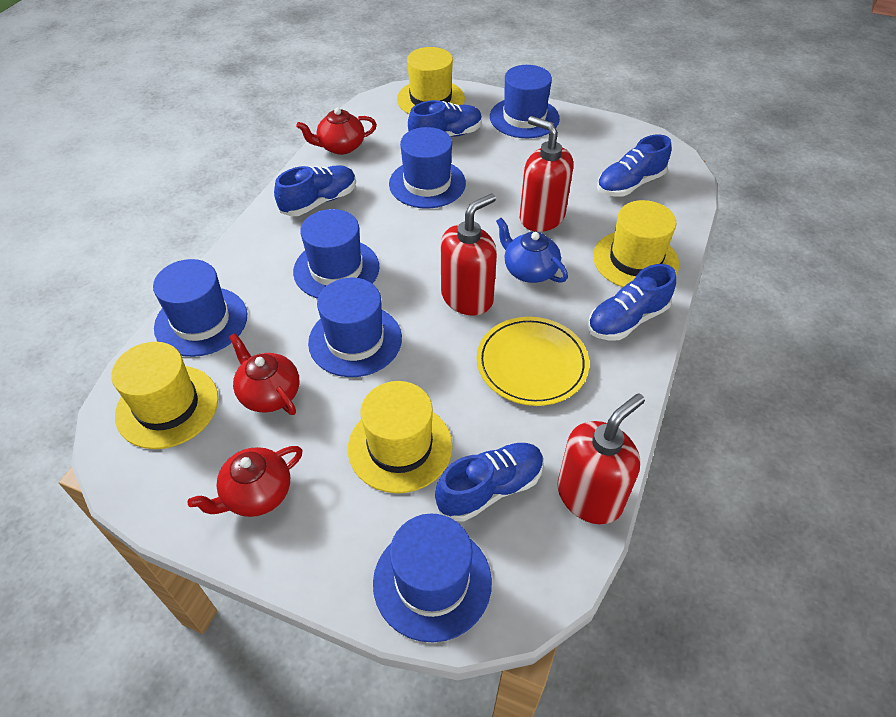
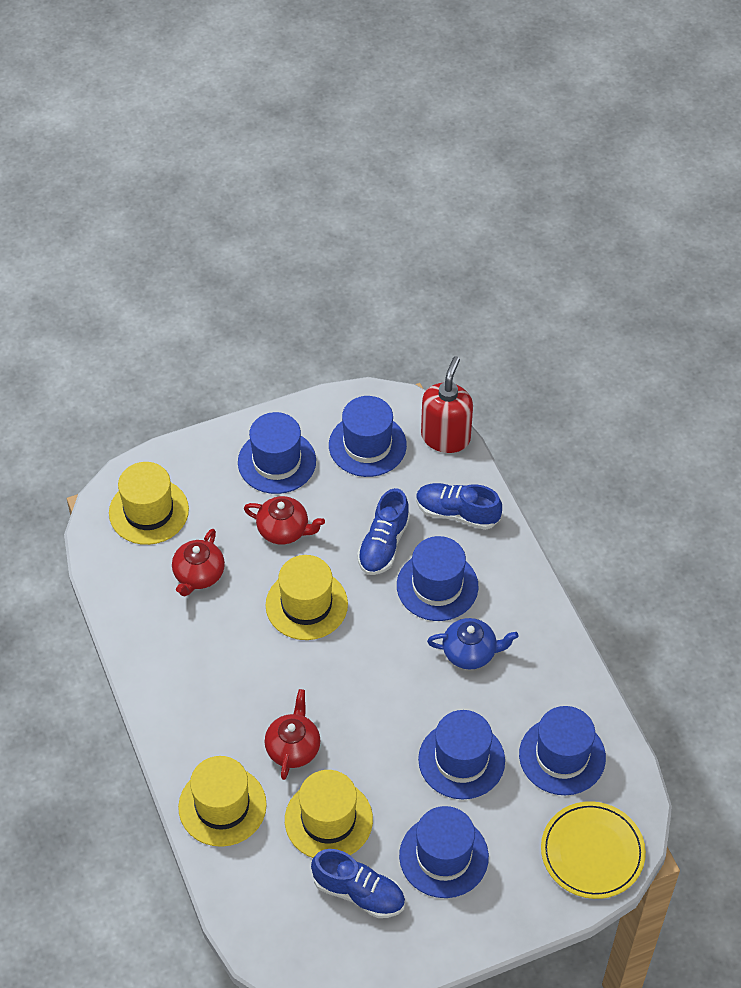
blue shoe: 5 -> 3
red soap dispenser: 3 -> 1

